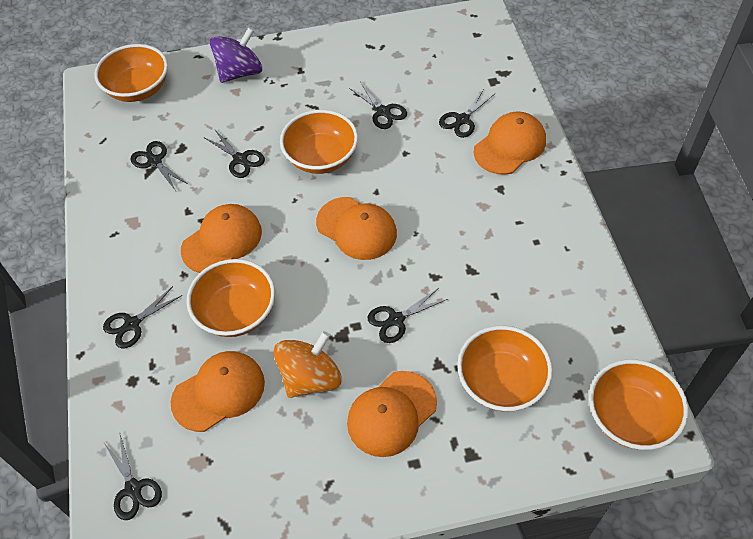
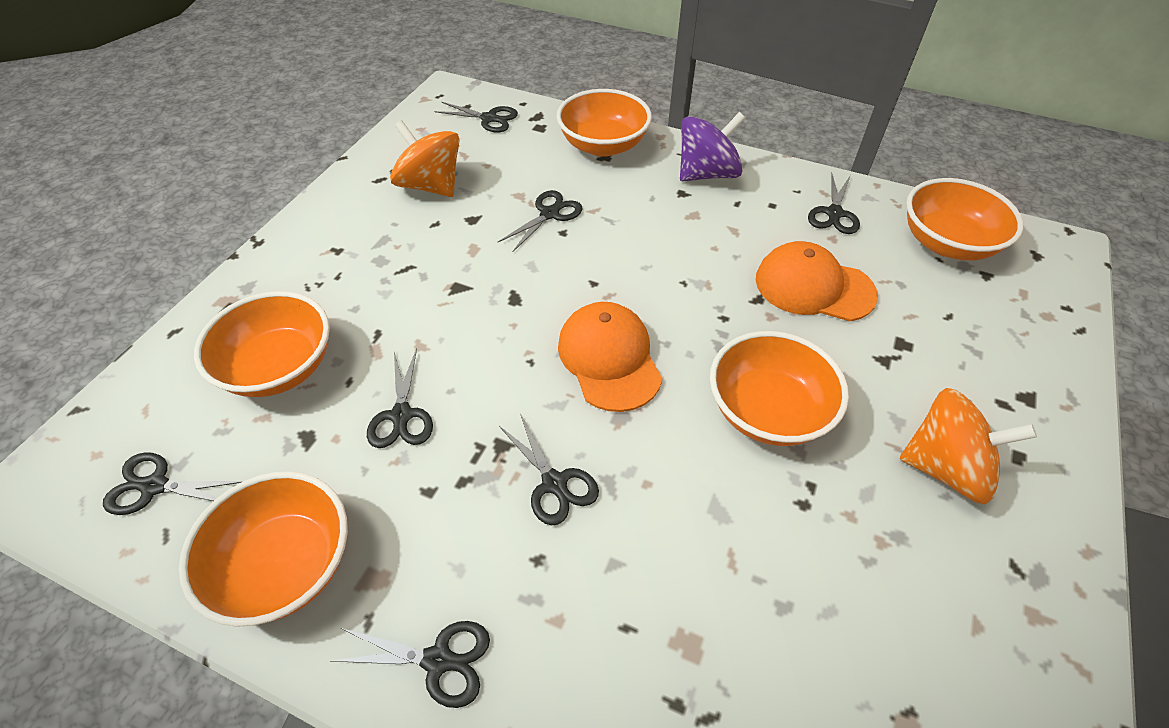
orange cap: 5 -> 2
orange spinning top: 1 -> 2

